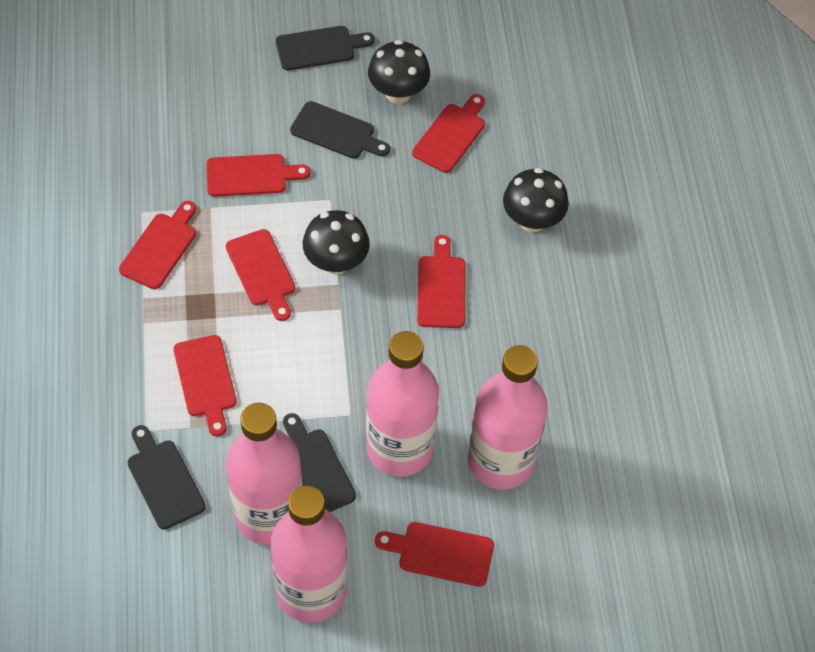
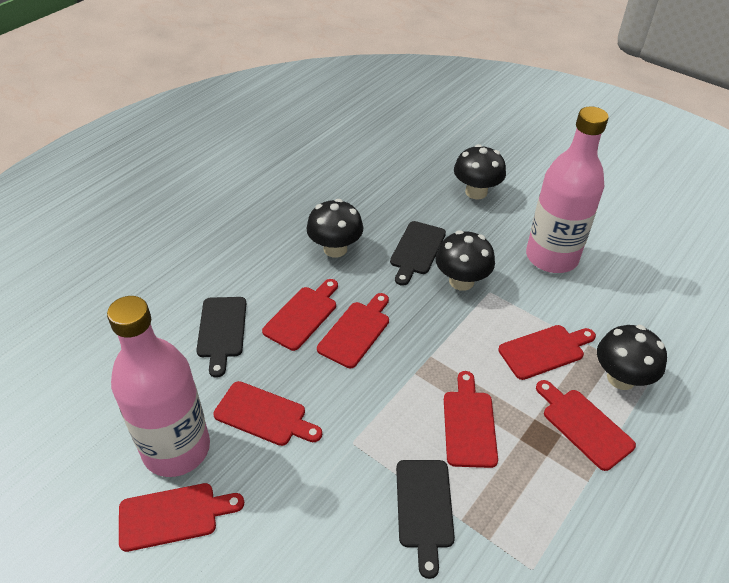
black cutting board: 4 -> 3
black mushroom: 3 -> 4
pink bottle: 4 -> 2

